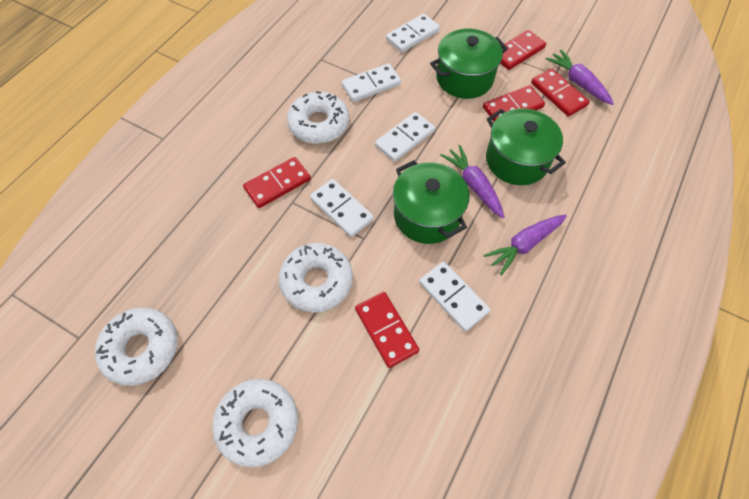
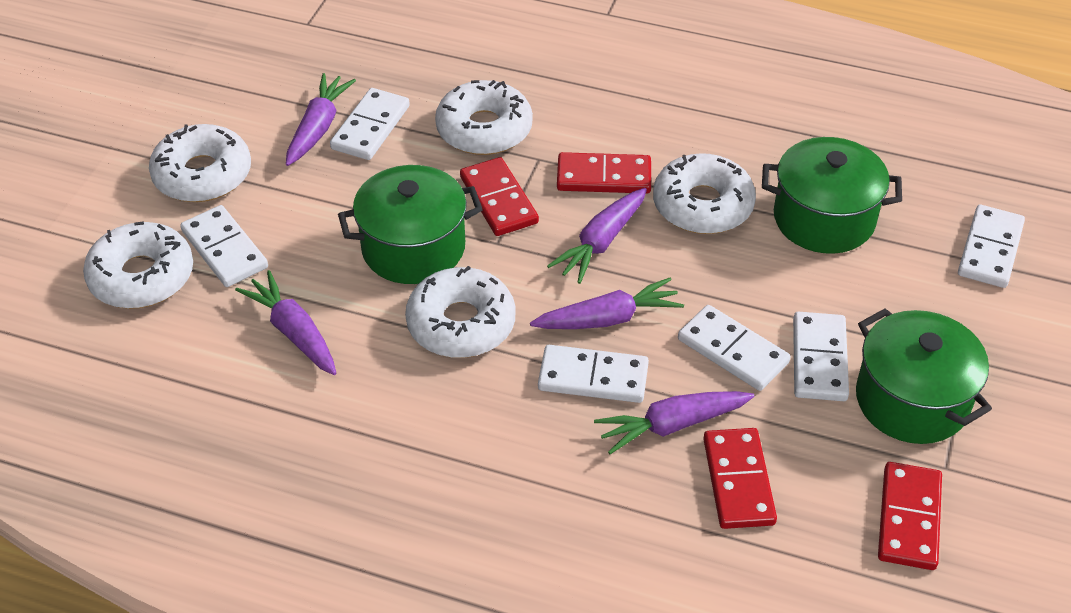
purple carrot: 3 -> 5
red domino: 5 -> 4
white domino: 5 -> 6
white donut: 4 -> 5

